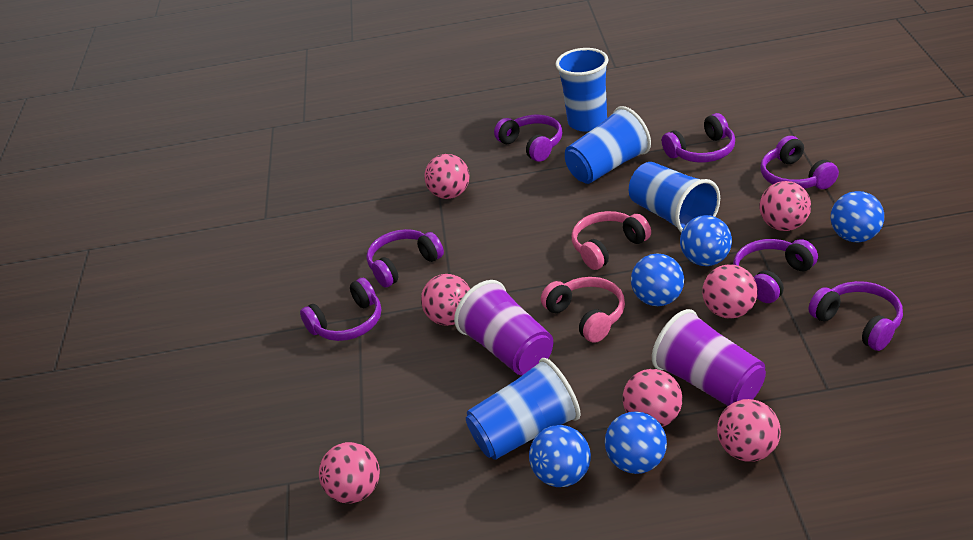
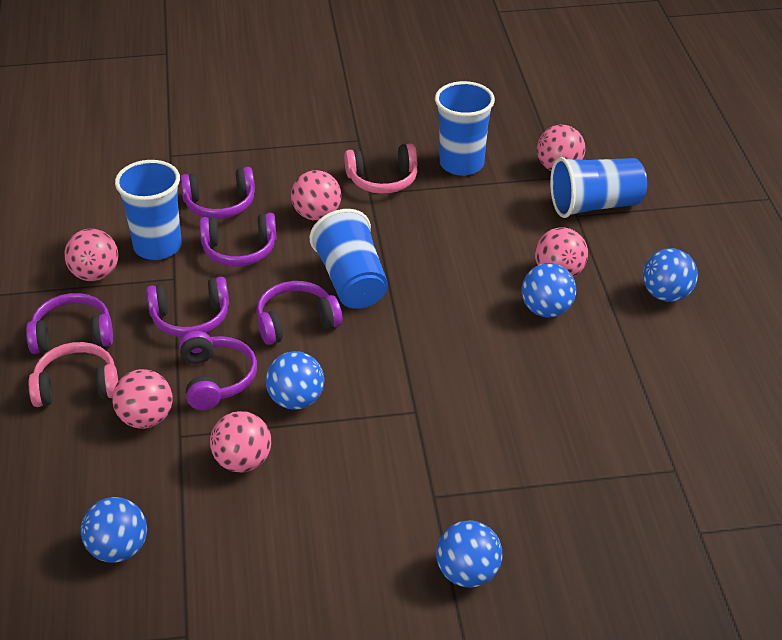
pink ball: 7 -> 6
purple cup: 2 -> 0
purple headphones: 7 -> 6

